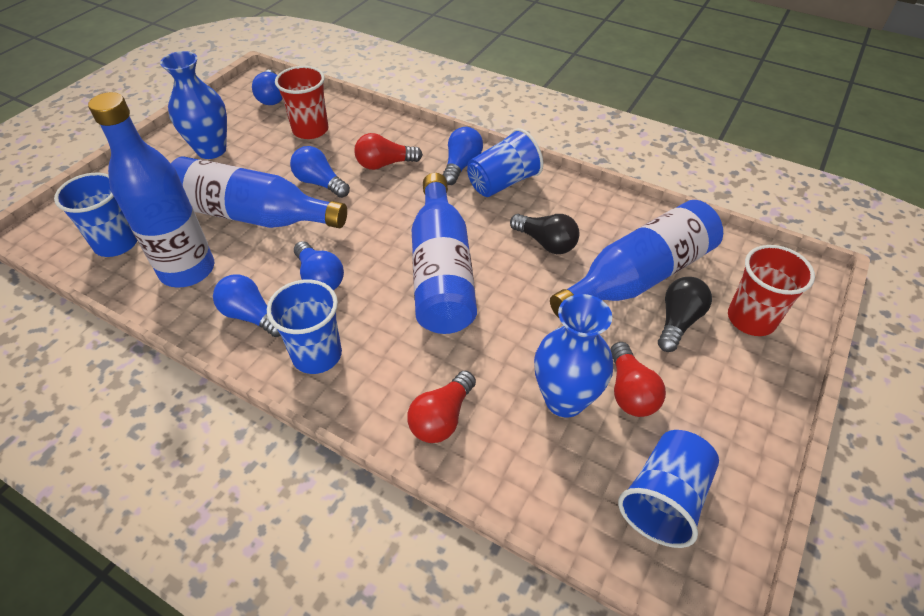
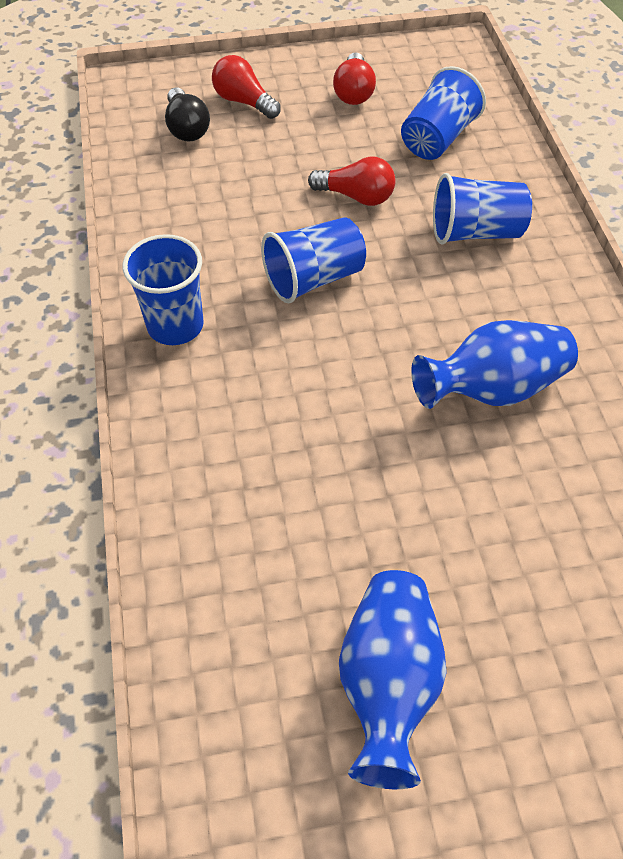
black light bulb: 2 -> 1
blue bottle: 4 -> 0
blue light bulb: 5 -> 0
red cup: 2 -> 0

